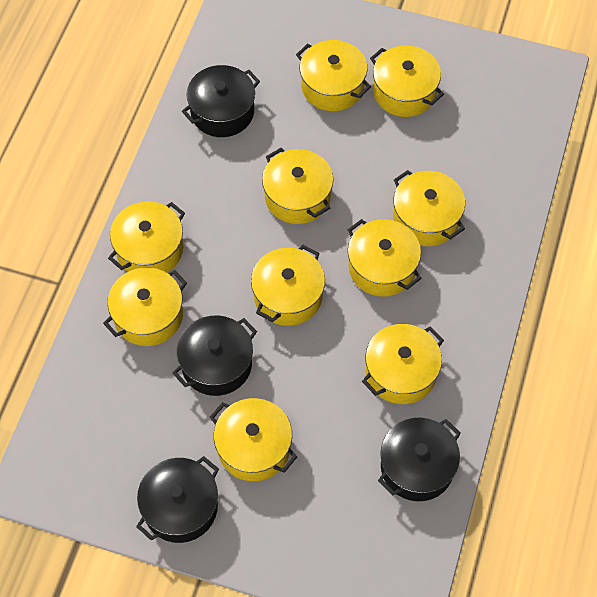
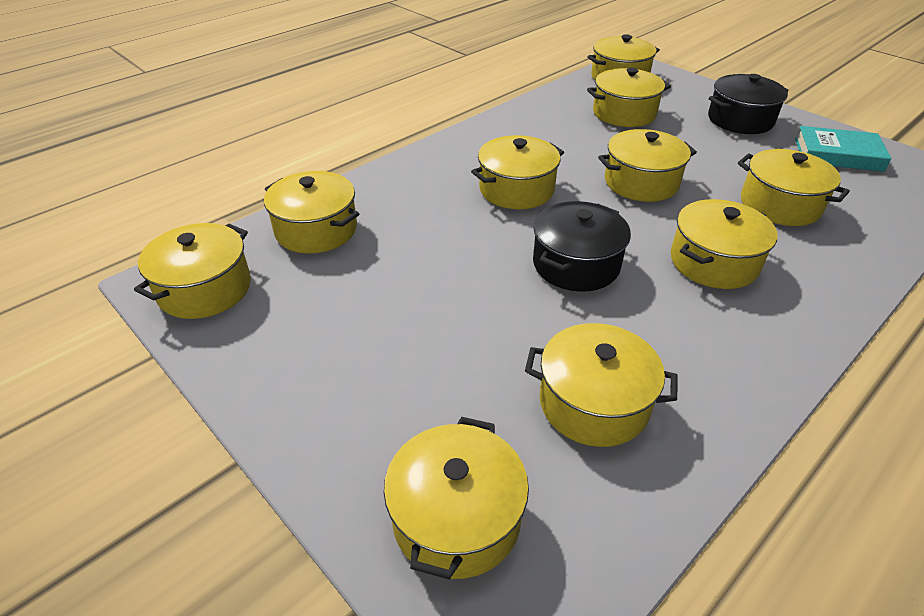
black pot: 4 -> 2
turquoise book: 0 -> 1

